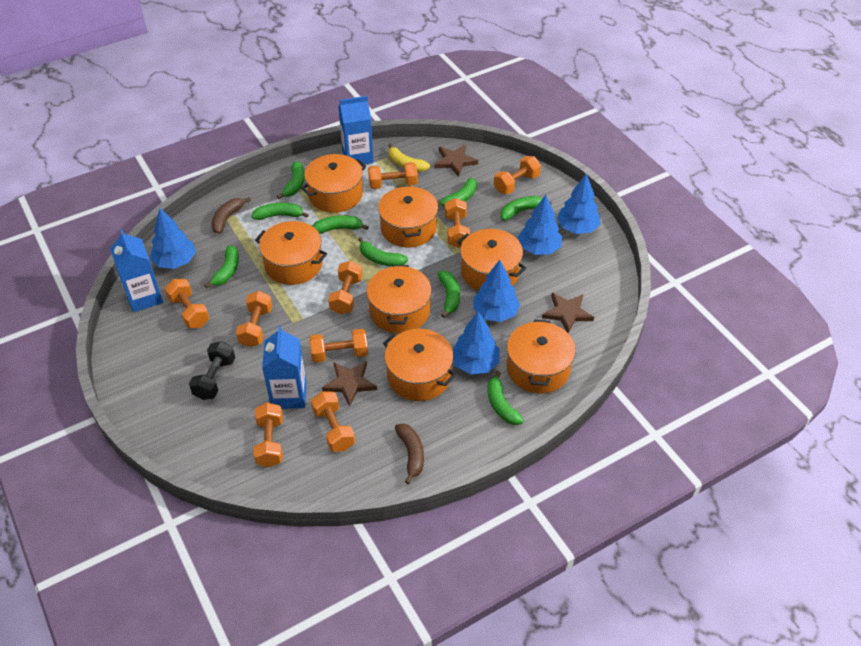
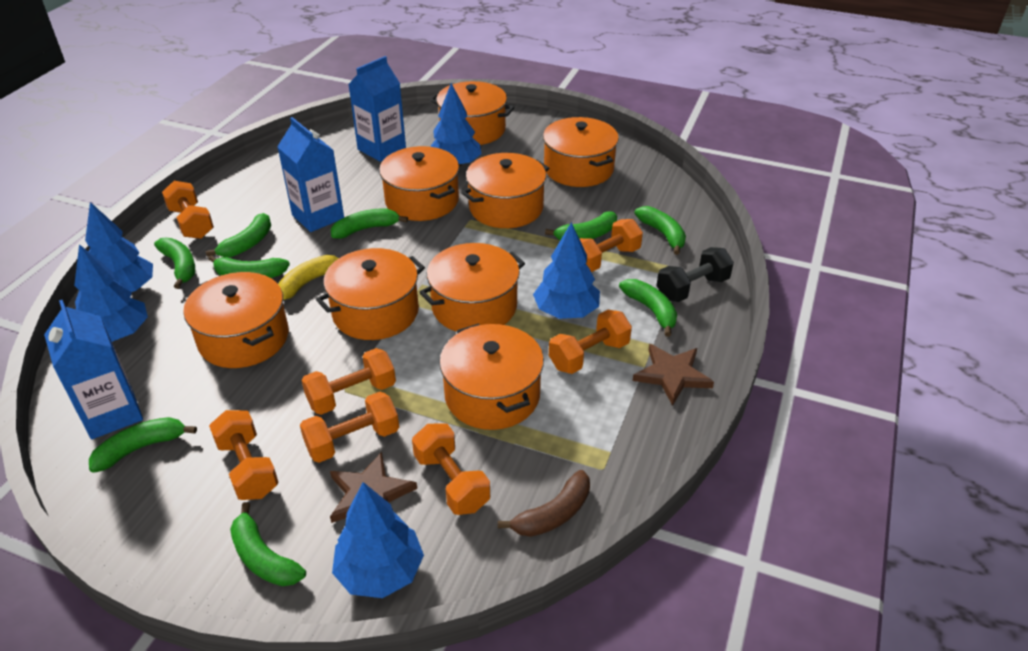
brown banana: 2 -> 1
brown star: 3 -> 2
orange dumbbell: 9 -> 7
orange pot: 7 -> 8

